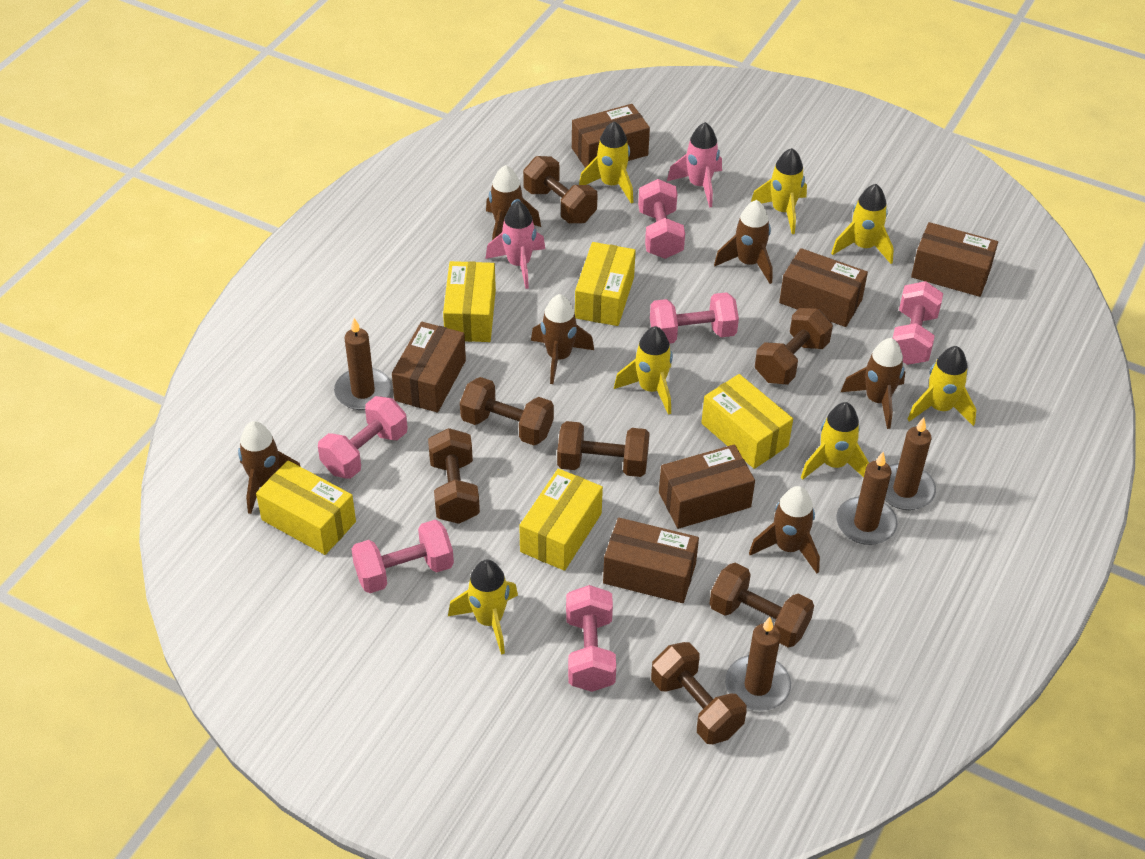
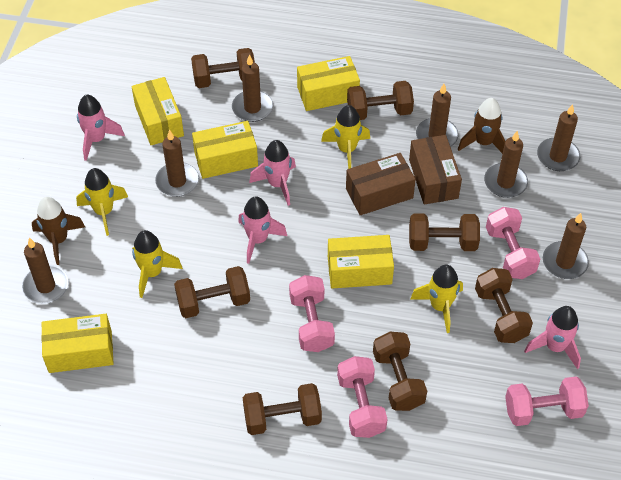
brown box: 6 -> 2
brown candle: 4 -> 7
brown rocket: 6 -> 2
pink dumbbell: 6 -> 4
pink rocket: 2 -> 4
yellow rocket: 7 -> 4

